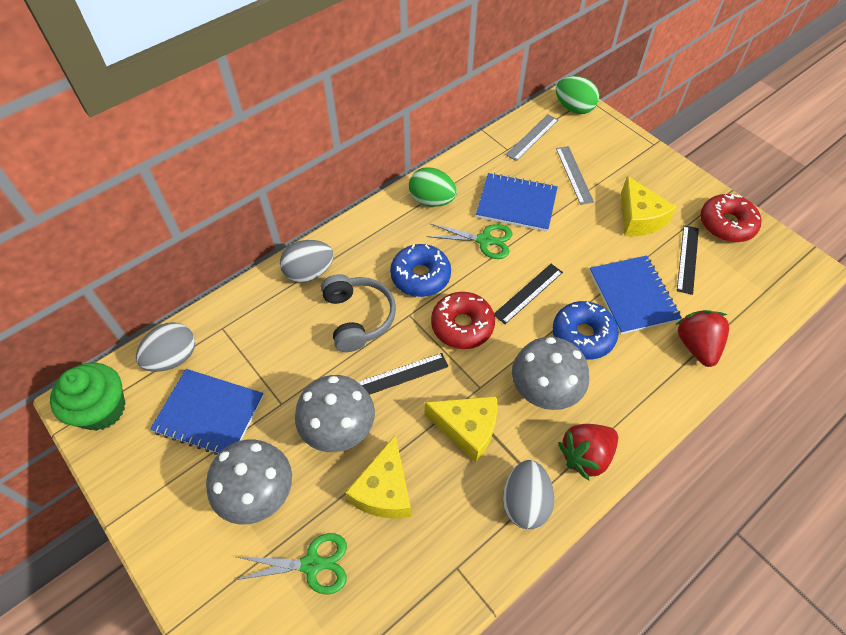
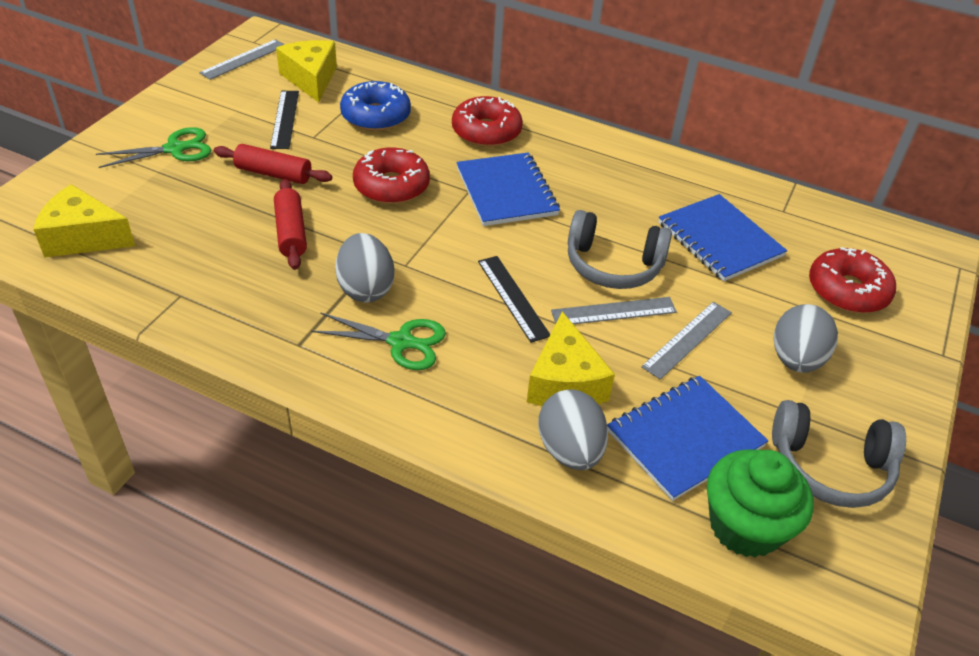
black ruler: 3 -> 2
blue donut: 2 -> 1
green egg: 2 -> 0
grey headphones: 1 -> 2
grey mushroom: 3 -> 0
grey ruler: 2 -> 3
red donut: 2 -> 3
red rolling pin: 0 -> 2
red strawberry: 2 -> 0

